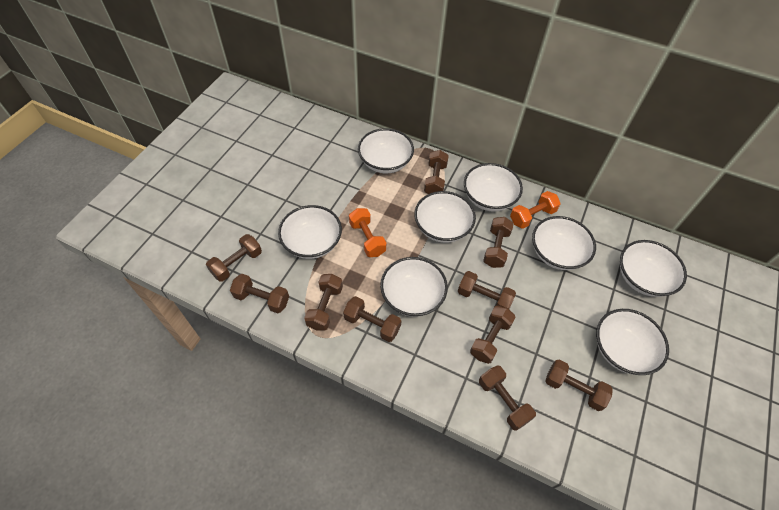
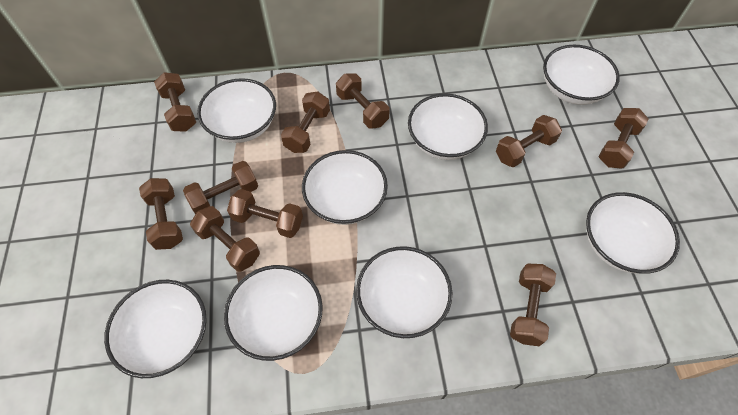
orange dumbbell: 2 -> 0

